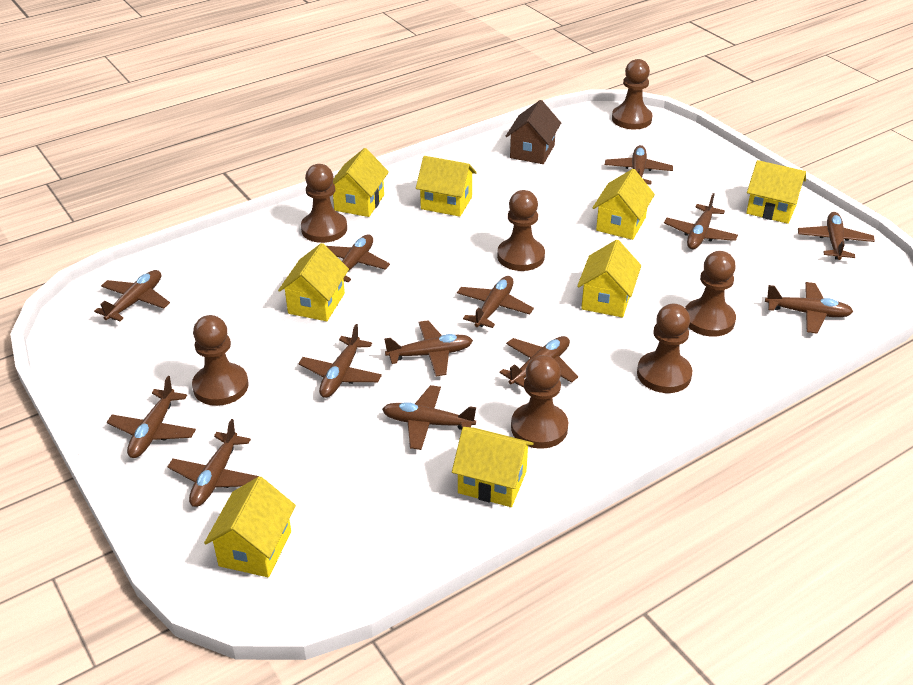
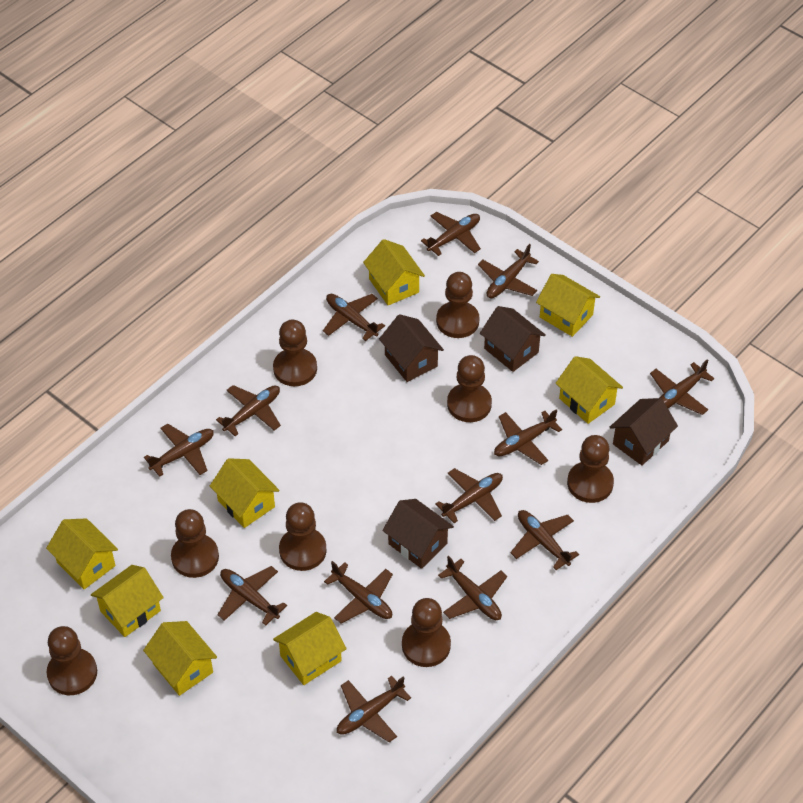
brown house: 1 -> 4
brown pawn: 7 -> 8

